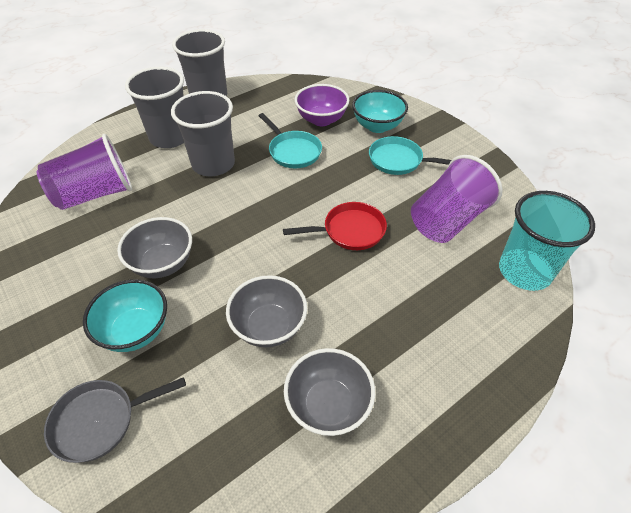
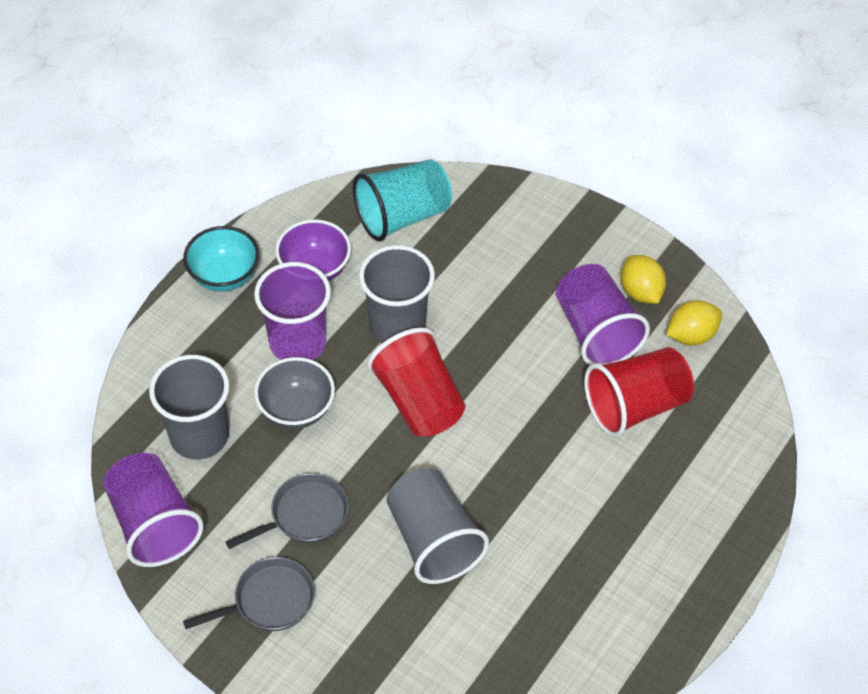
grey bowl: 3 -> 1
grey pan: 1 -> 2
purple cup: 2 -> 3
red cup: 0 -> 2
red pan: 1 -> 0
turquoise bowl: 2 -> 1
turquoise pan: 2 -> 0
yellow lemon: 0 -> 2

